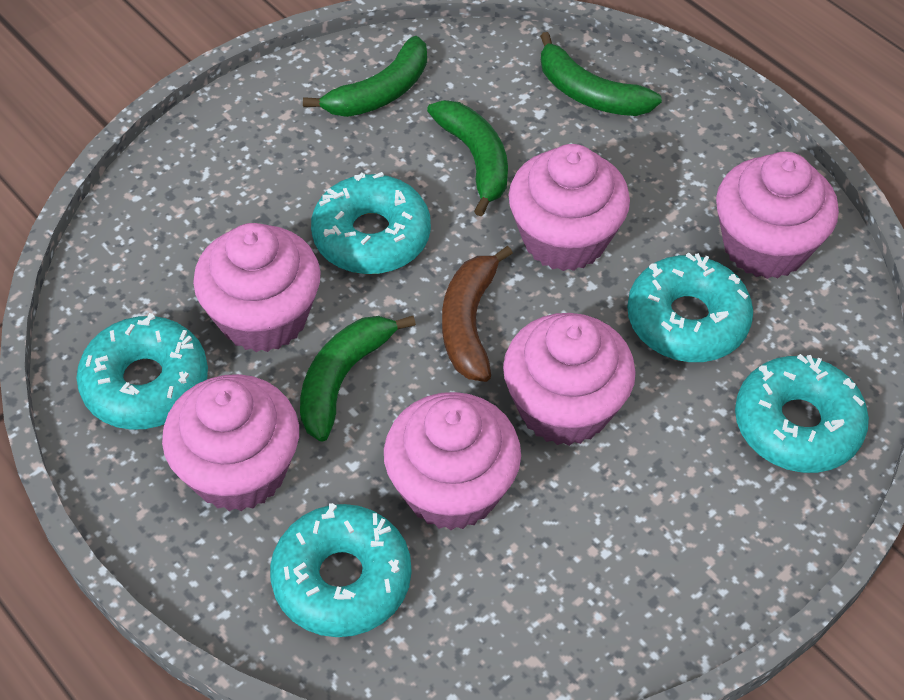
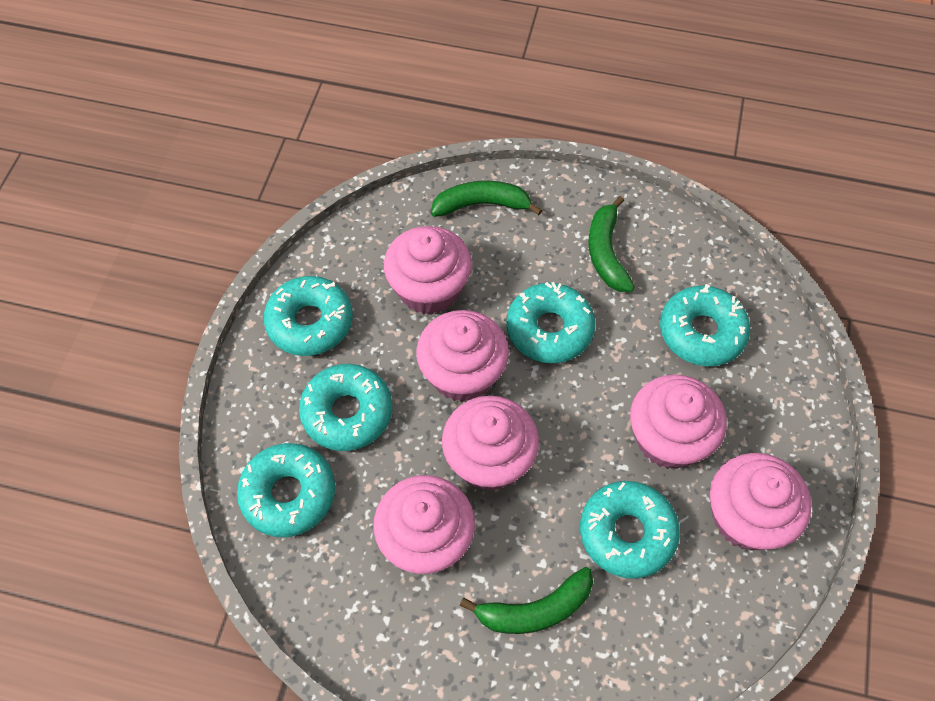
brown banana: 1 -> 0
green banana: 4 -> 3
turquoise donut: 5 -> 6

